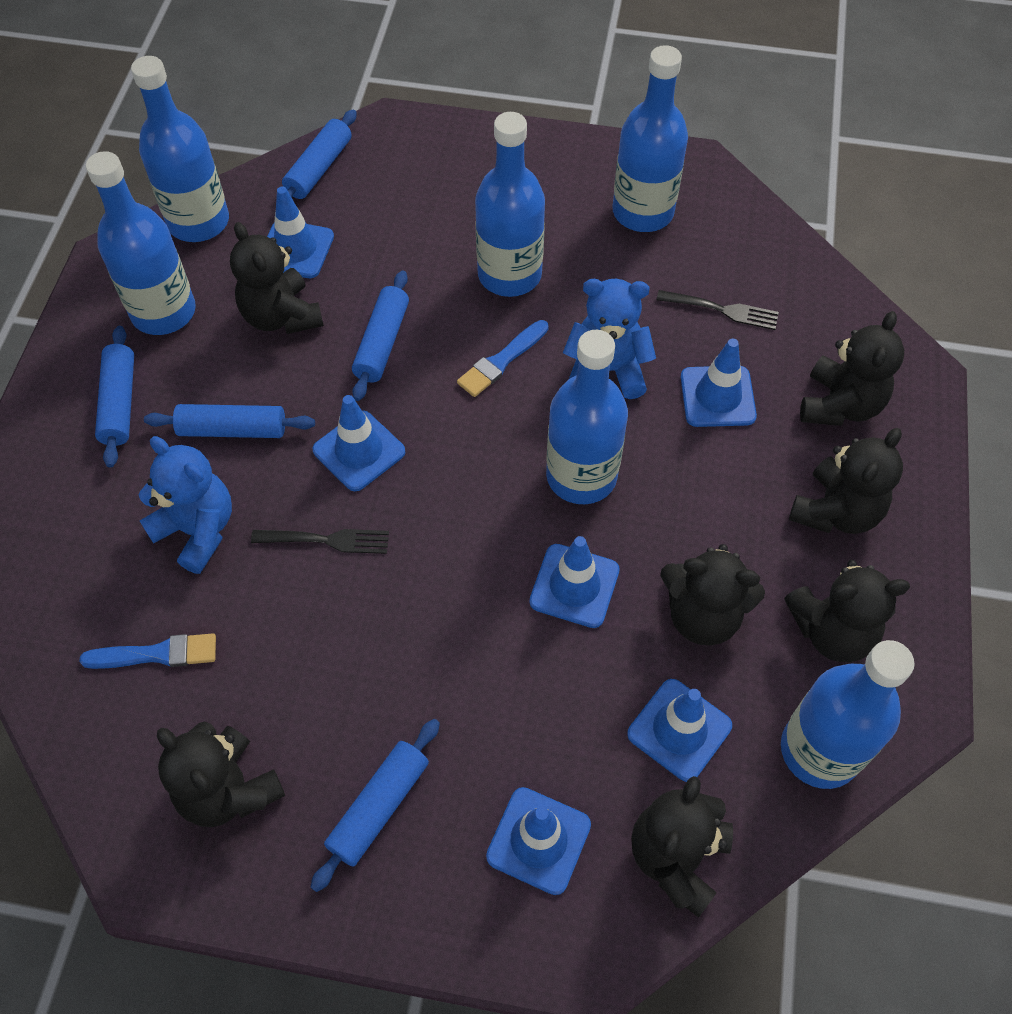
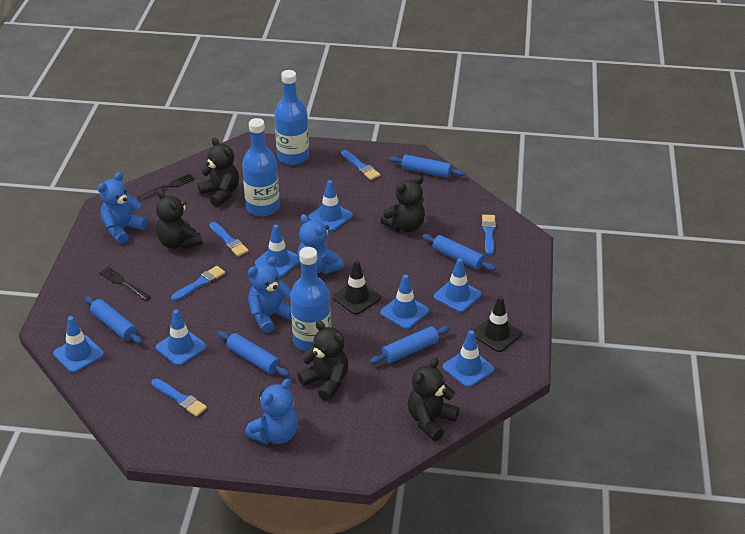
black teddy bear: 7 -> 5
black traffic cone: 0 -> 2
blue bottle: 6 -> 3
blue brush: 2 -> 5
blue teddy bear: 2 -> 4
blue traffic cone: 6 -> 7

